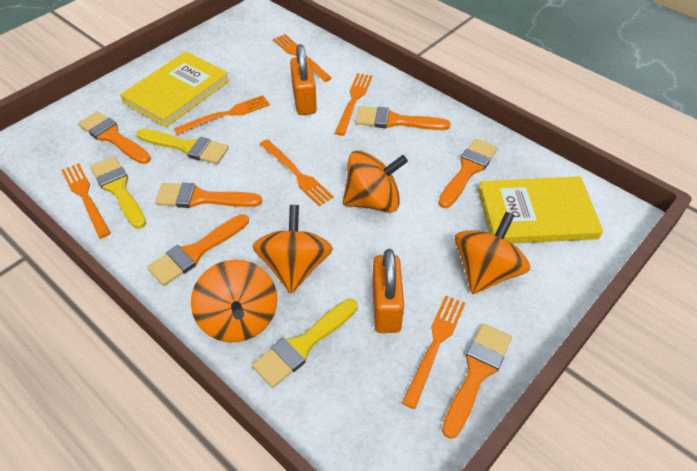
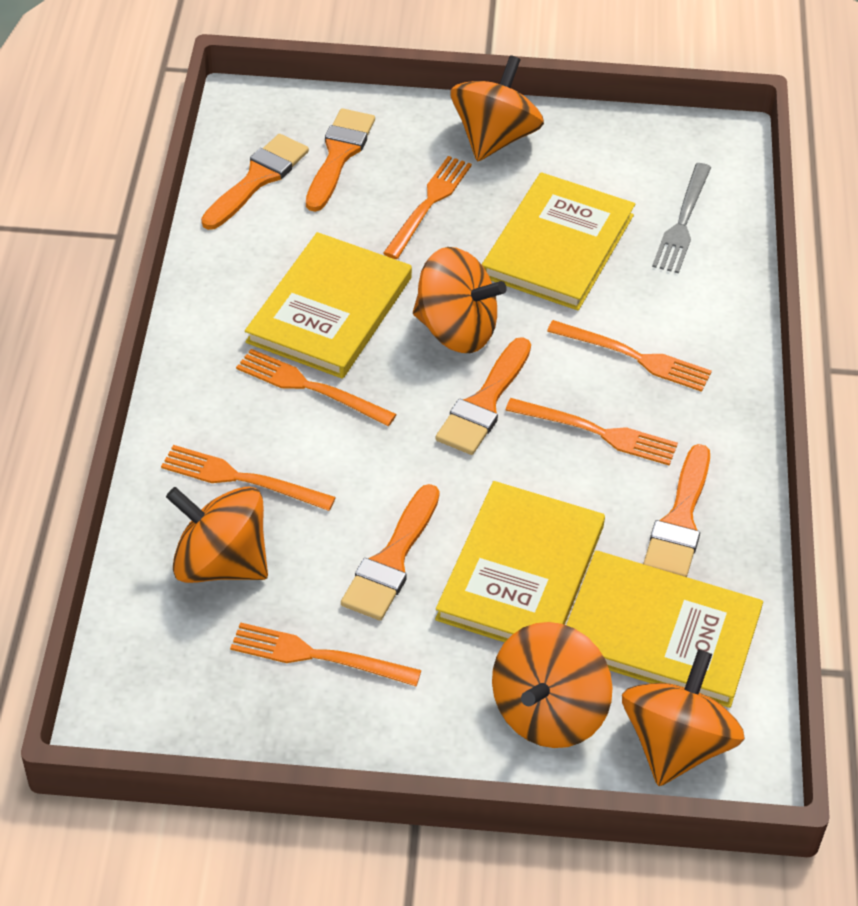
grey fork: 0 -> 1
orange brush: 6 -> 5
orange padlock: 2 -> 0
orange spinning top: 4 -> 5
yellow book: 2 -> 4
yellow brush: 3 -> 0

